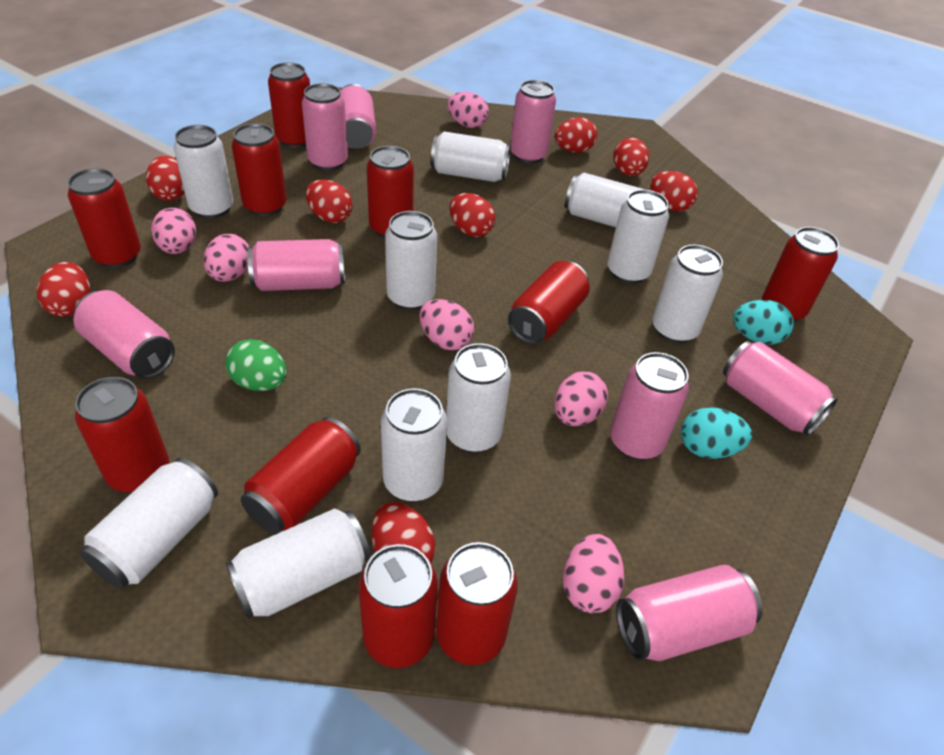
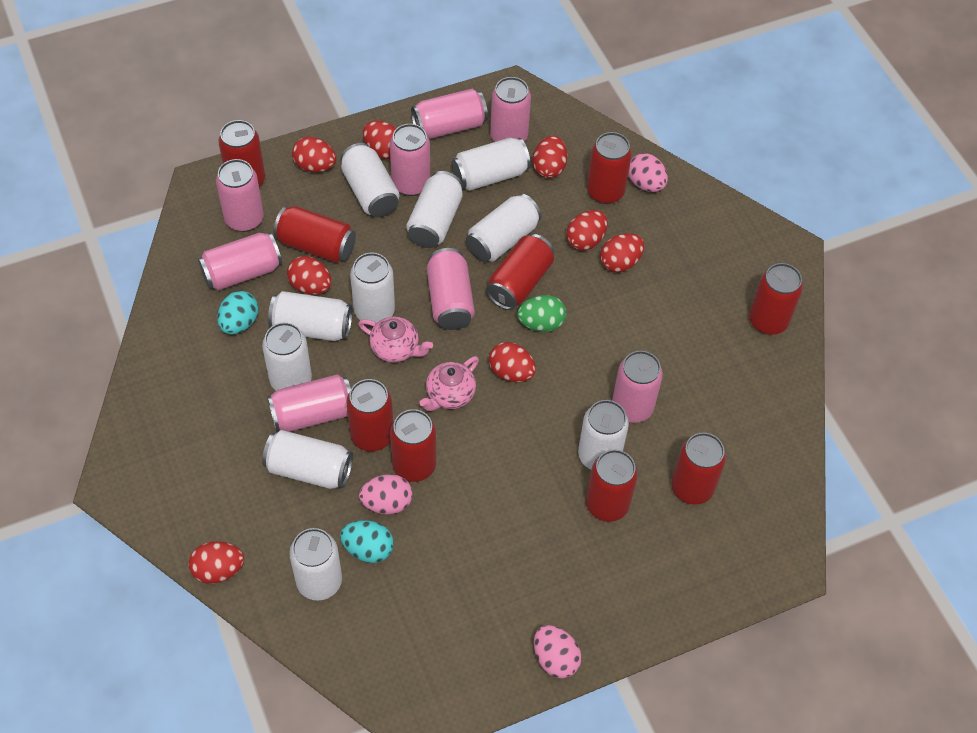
pink egg: 6 -> 3
pink teapot: 0 -> 2
red can: 10 -> 9

